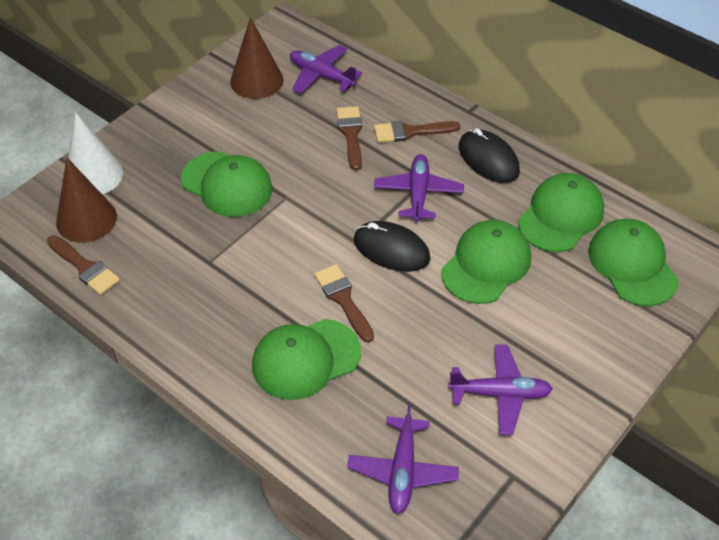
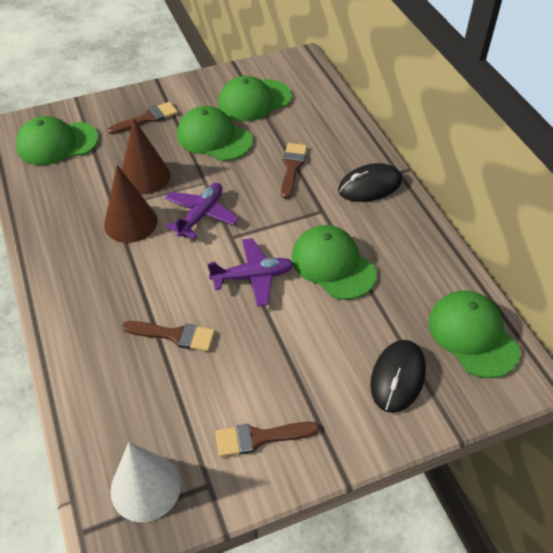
purple plane: 4 -> 2

